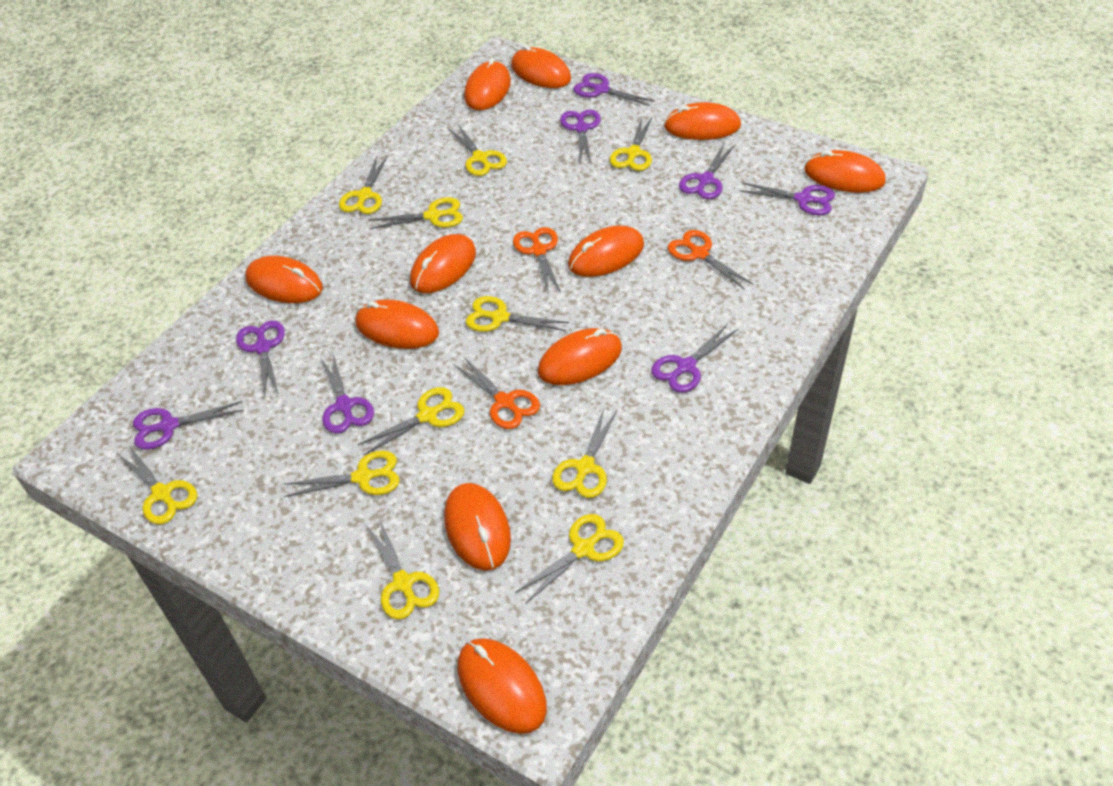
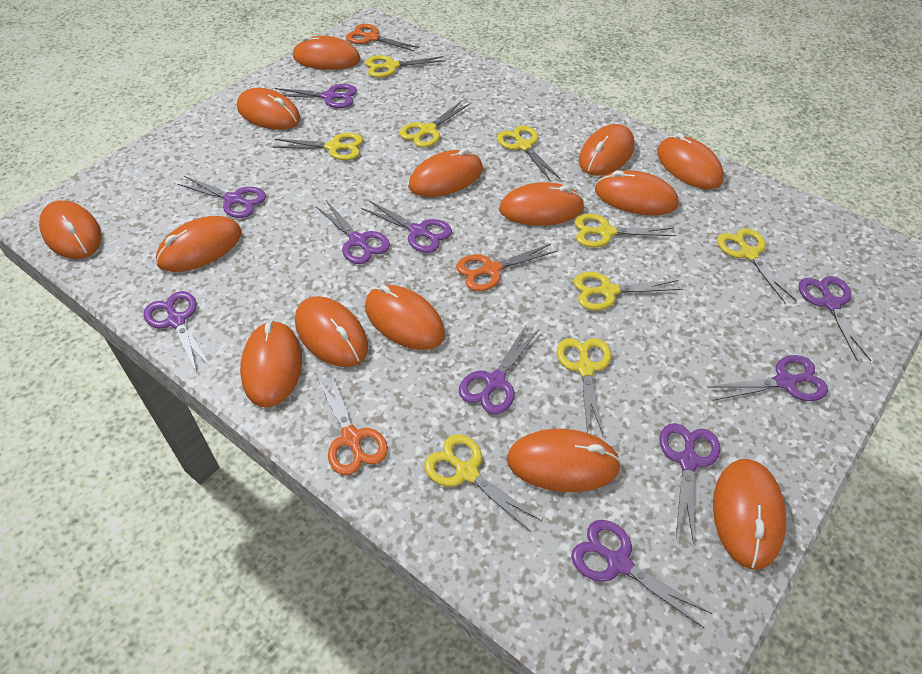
orange mouse: 11 -> 14
purple scissors: 8 -> 10
yellow scissors: 11 -> 9

